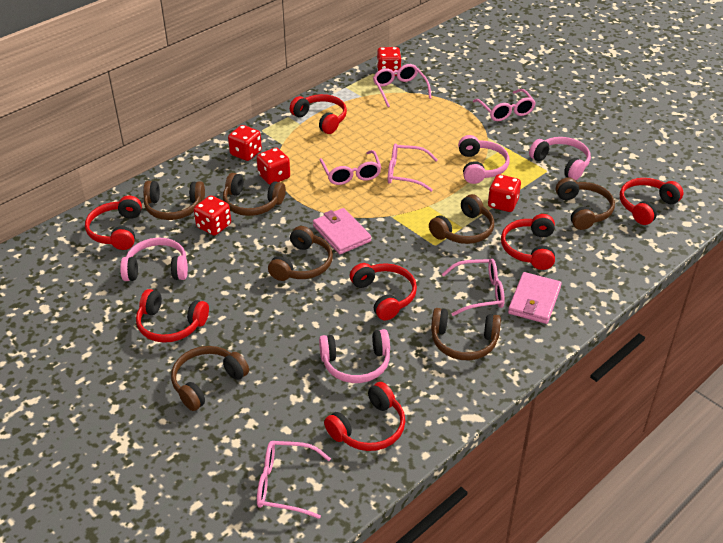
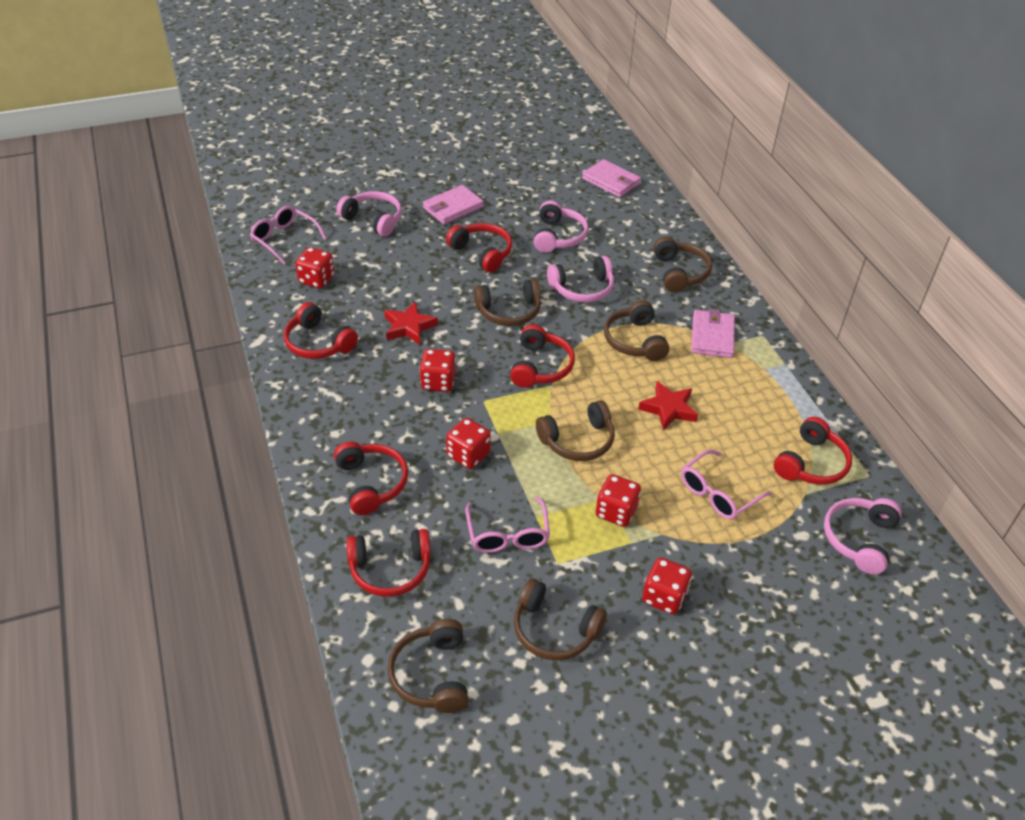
brown headphones: 7 -> 6
pink glasses: 6 -> 3
pink wallet: 2 -> 3
red headphones: 7 -> 6
red star: 0 -> 2

